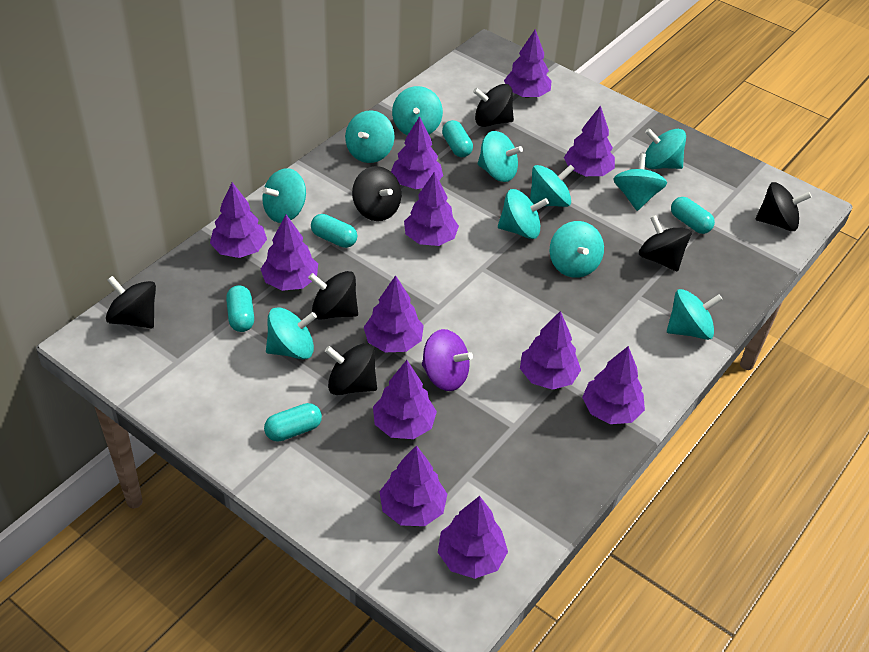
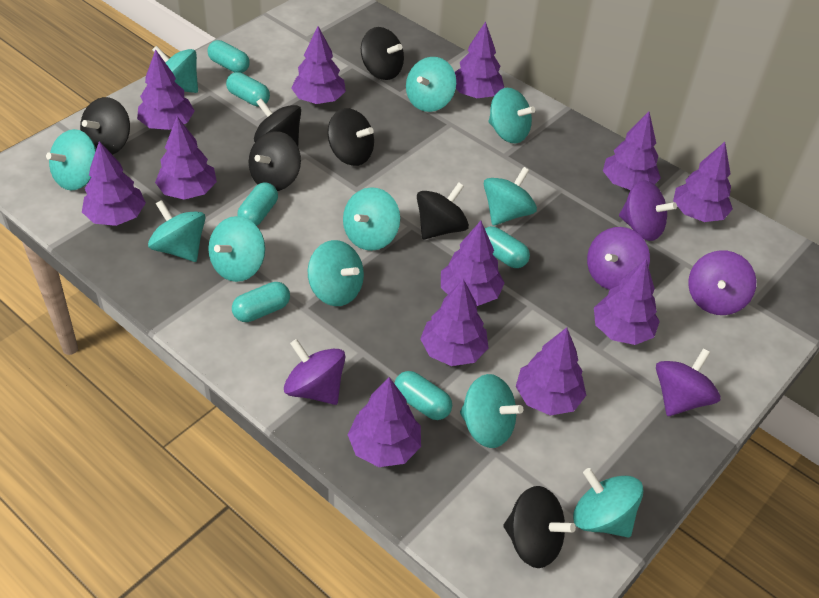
purple spinning top: 1 -> 5
turquoise capsule: 5 -> 6

